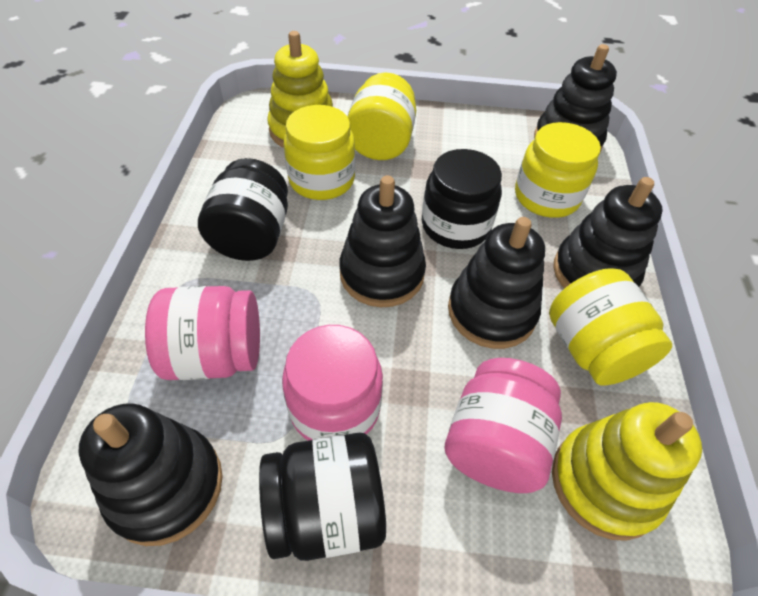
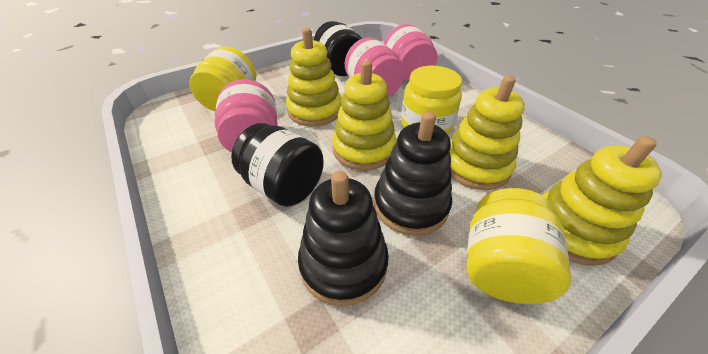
black jar: 3 -> 2
black stacking toy: 5 -> 2
yellow jar: 4 -> 3
yellow stacking toy: 2 -> 4

